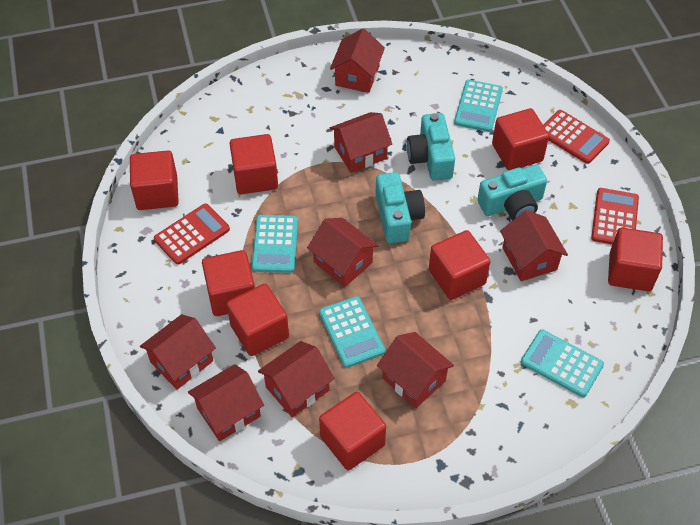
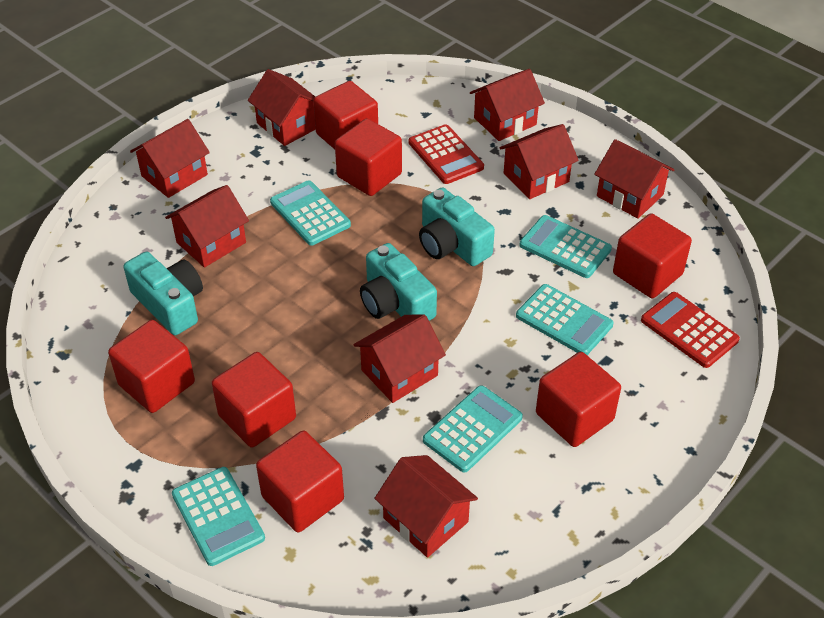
red calculator: 3 -> 2
red cube: 8 -> 7
turquoise calculator: 4 -> 5

